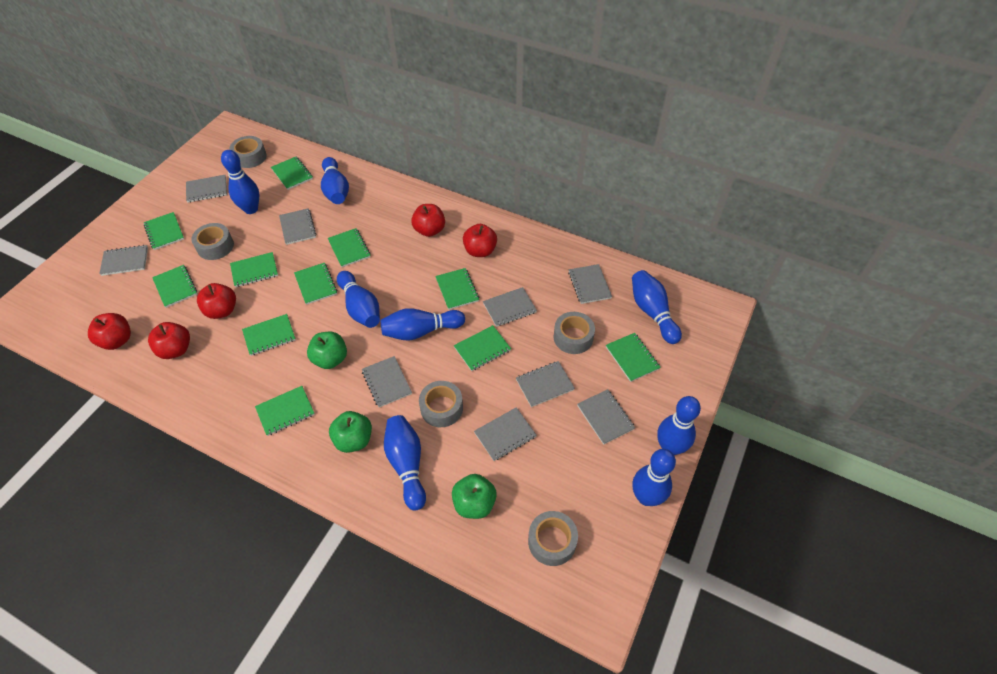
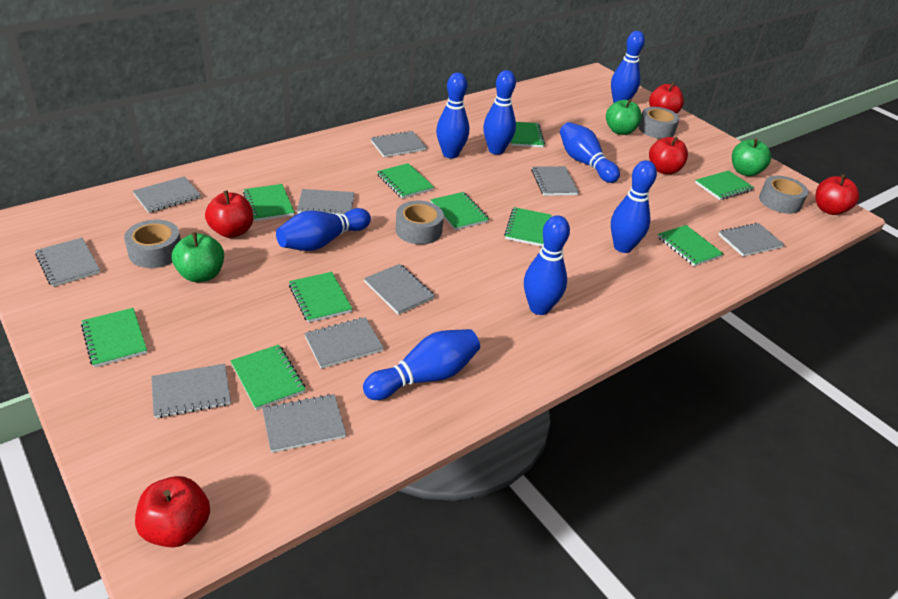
green notebook: 11 -> 10
grey notebook: 9 -> 10
grey tape: 5 -> 4

